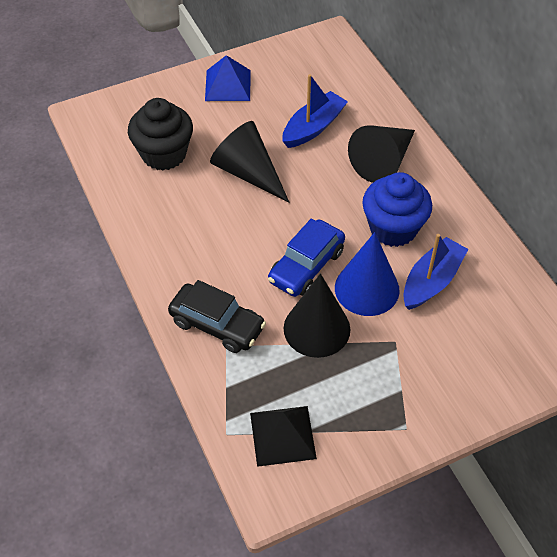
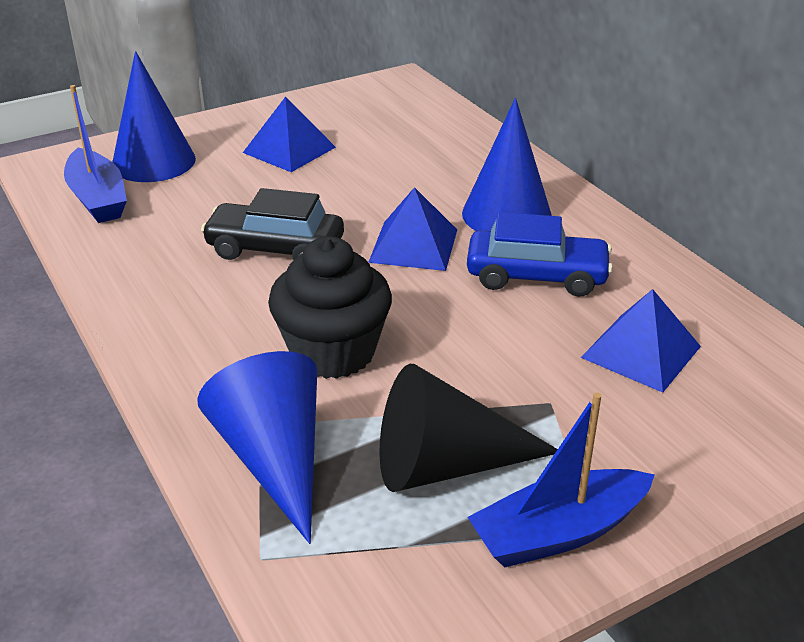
black cone: 3 -> 1
black pyramid: 1 -> 0
blue cone: 1 -> 3
blue cupcake: 1 -> 0
blue pyramid: 1 -> 3

